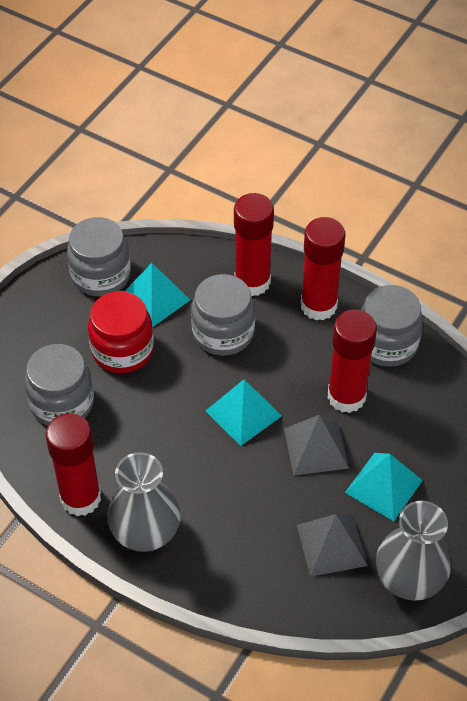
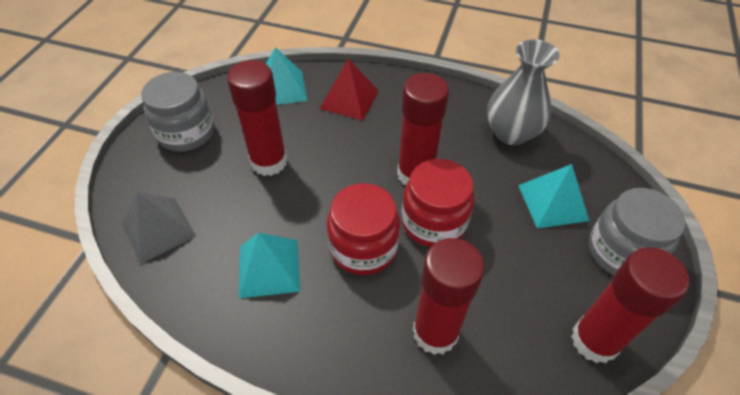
grey jar: 4 -> 2
grey pyramid: 2 -> 1
grey vase: 2 -> 1
red jar: 1 -> 2
red pyramid: 0 -> 1

